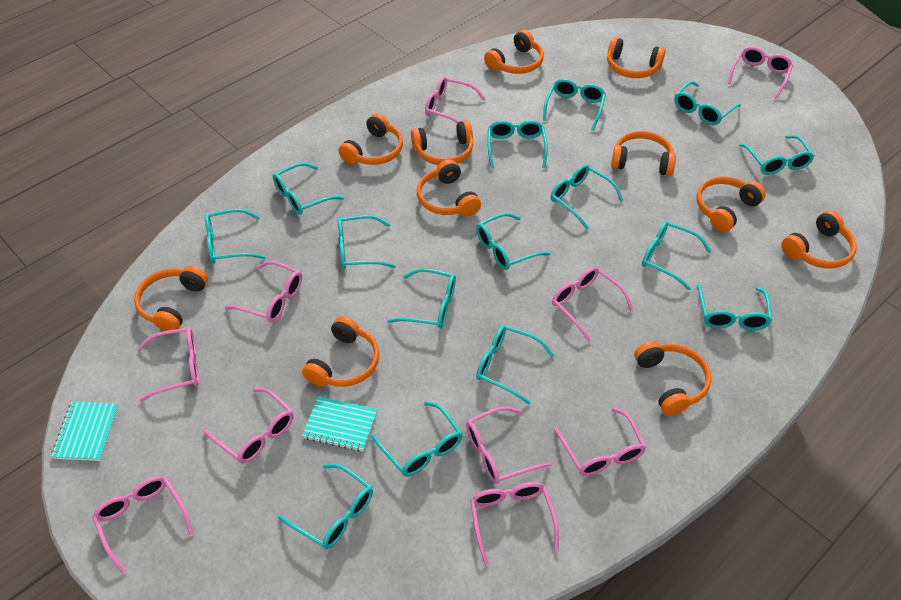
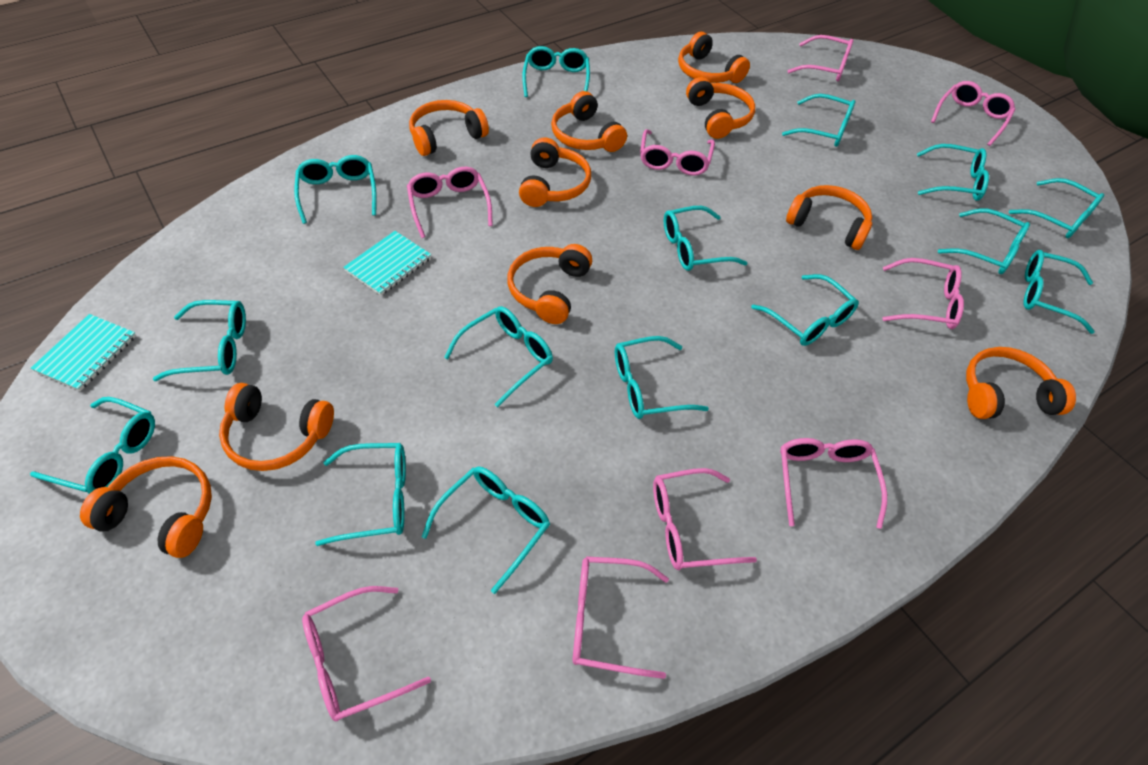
orange headphones: 11 -> 10
pink glasses: 10 -> 9

